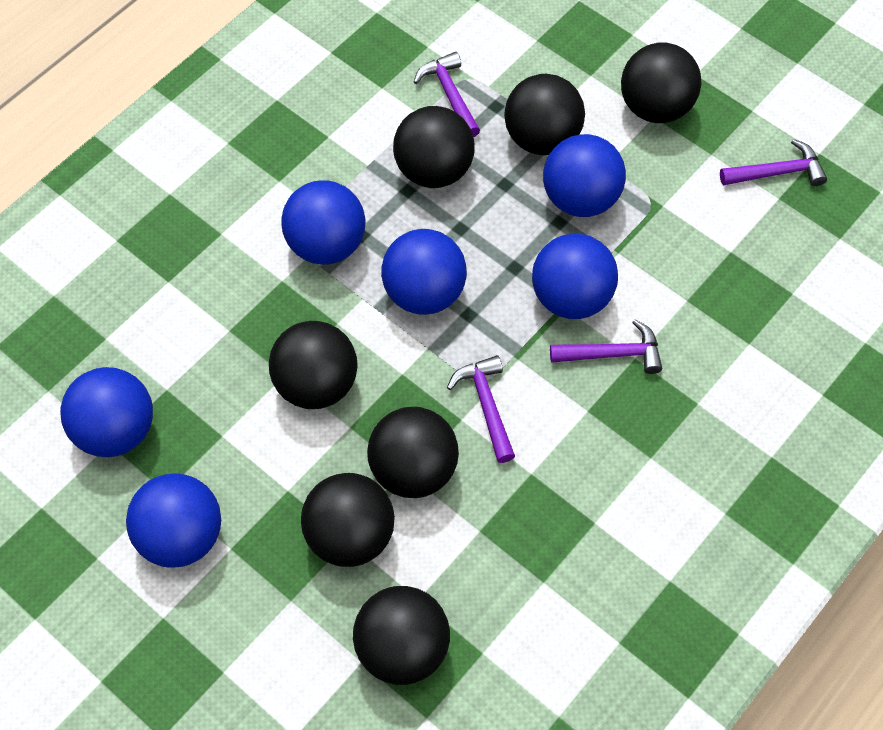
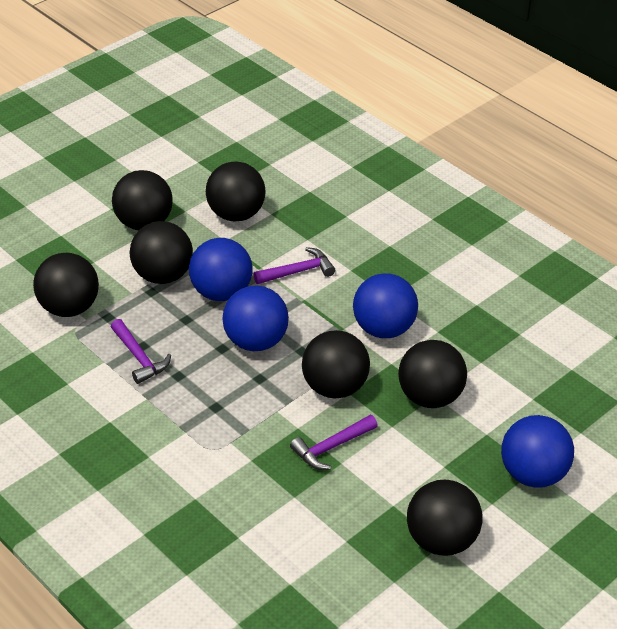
blue ball: 6 -> 4
purple hammer: 4 -> 3

